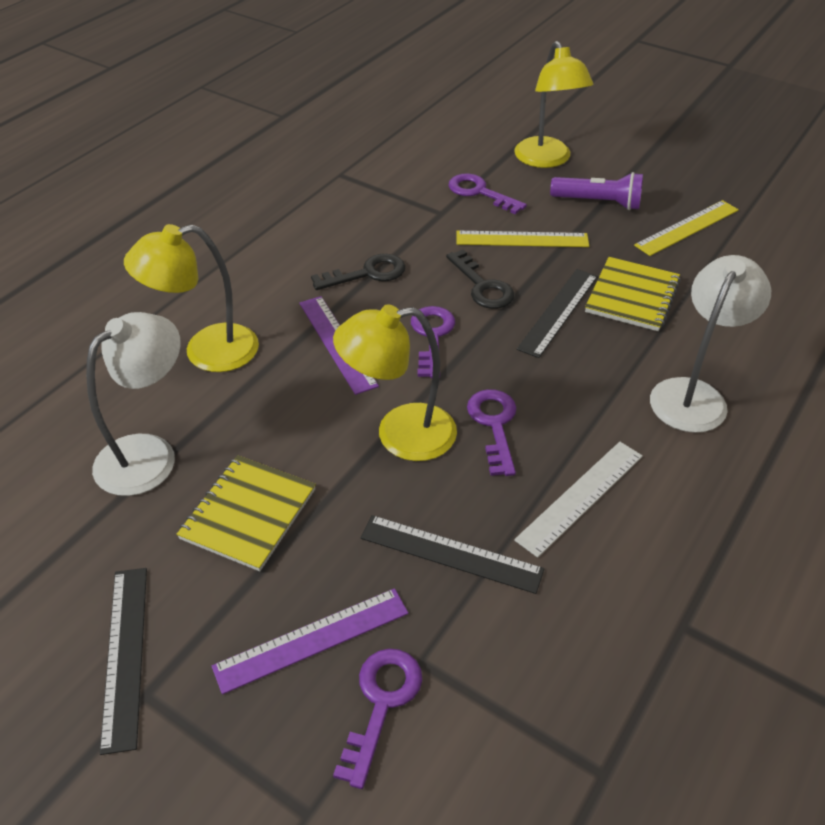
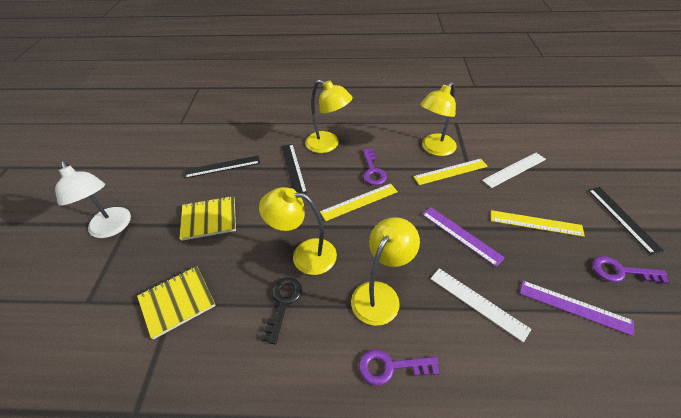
black key: 2 -> 1
purple flashlight: 1 -> 0
purple key: 4 -> 3
white lamp: 2 -> 1
white ruler: 1 -> 2
yellow lamp: 3 -> 4
yellow ruler: 2 -> 3

